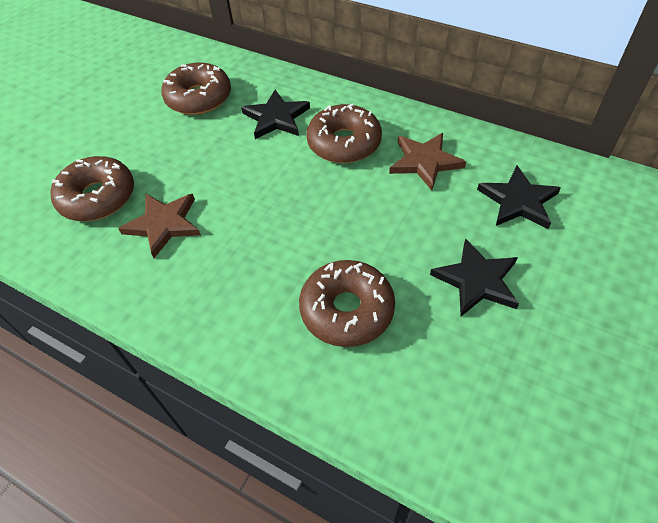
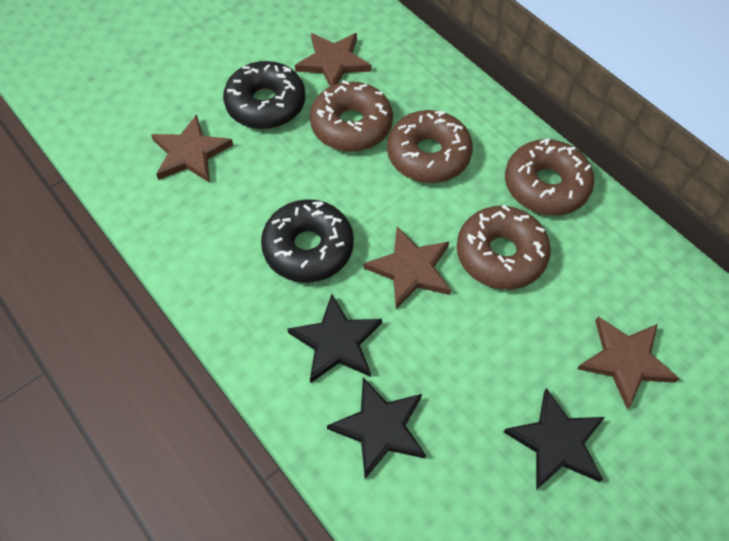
black donut: 0 -> 2
brown star: 2 -> 4

